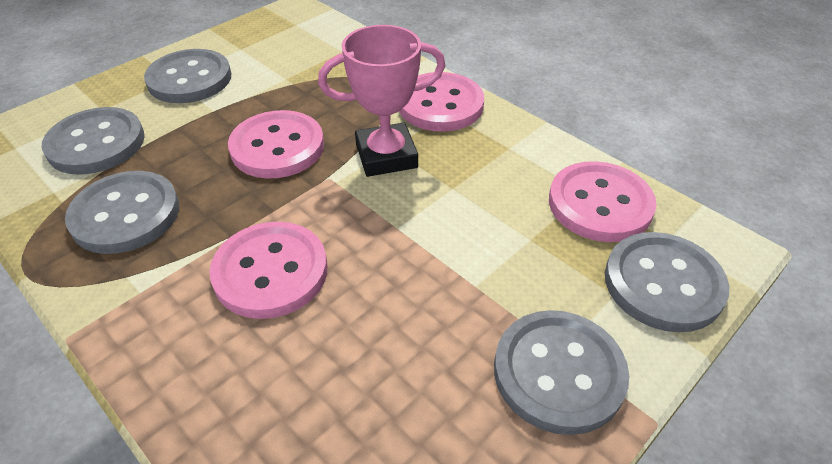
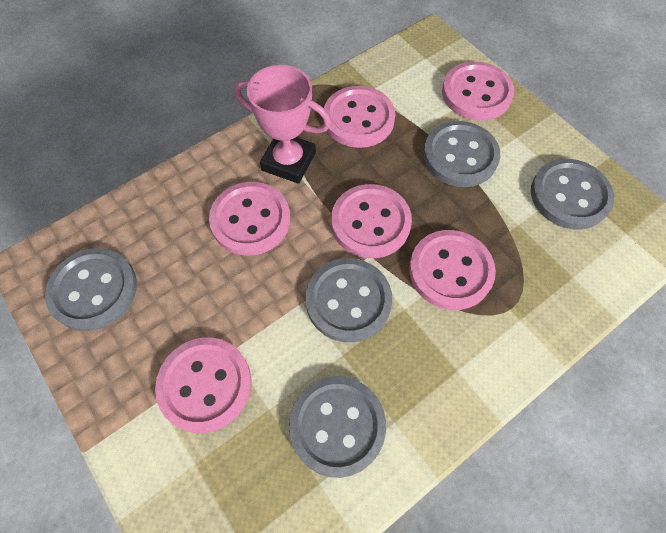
pink button: 4 -> 6

